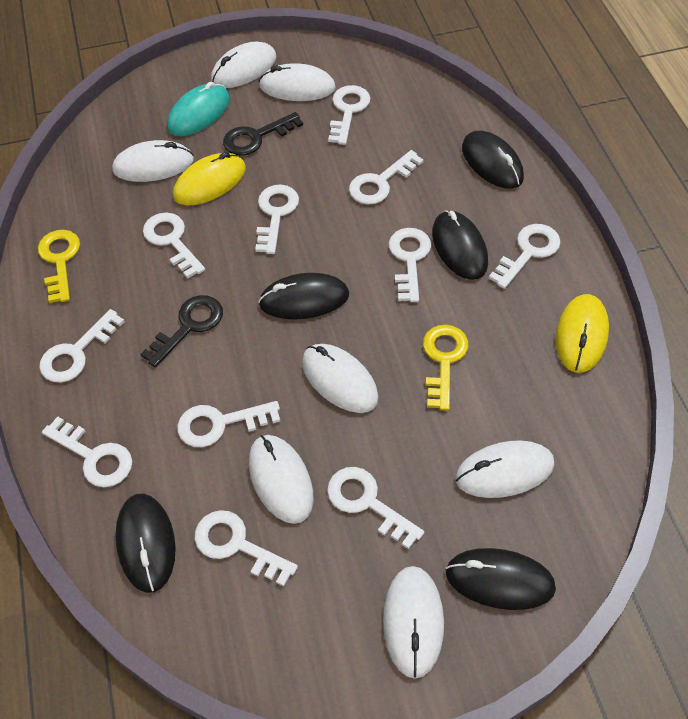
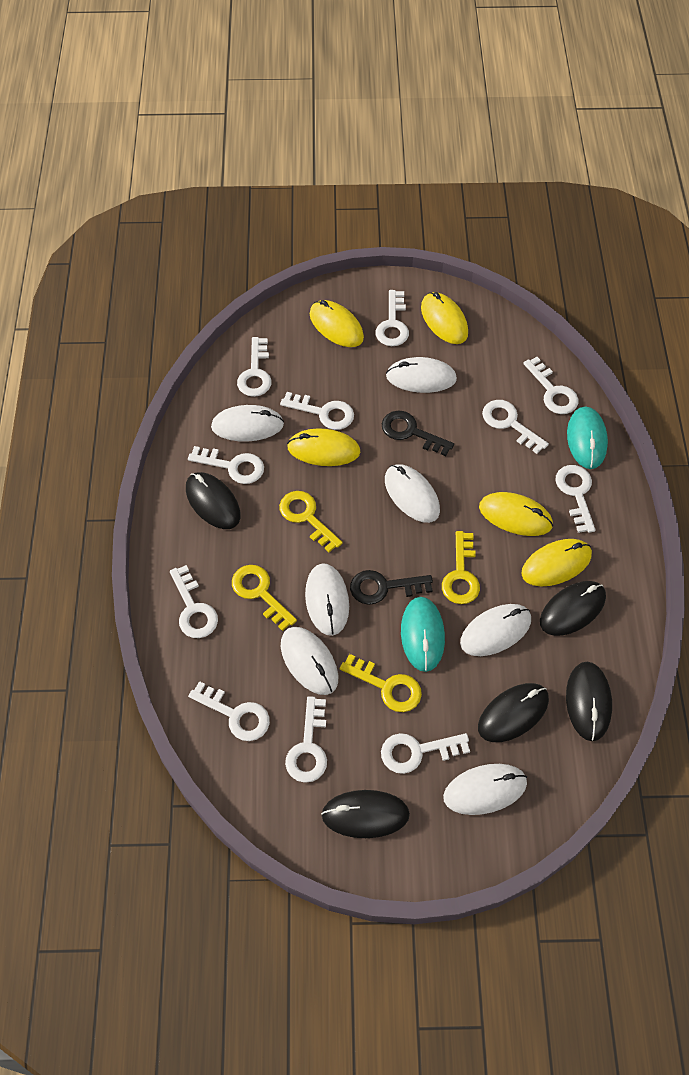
turquoise mouse: 1 -> 2
yellow key: 2 -> 4
yellow mouse: 2 -> 5

